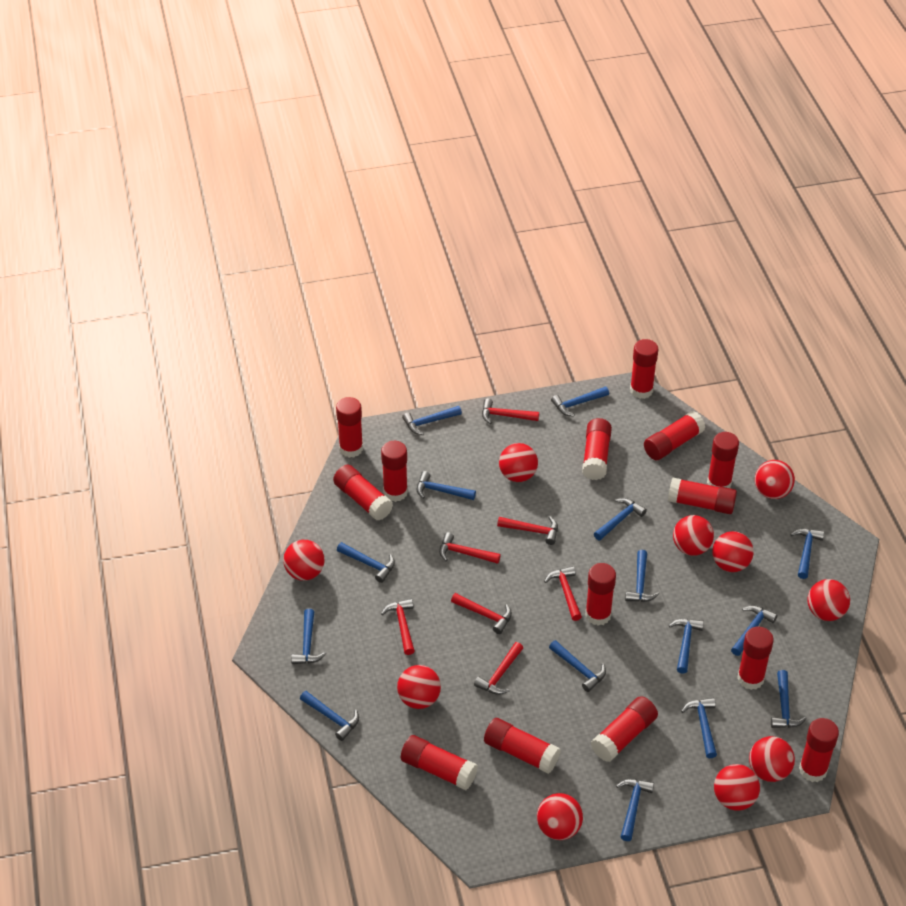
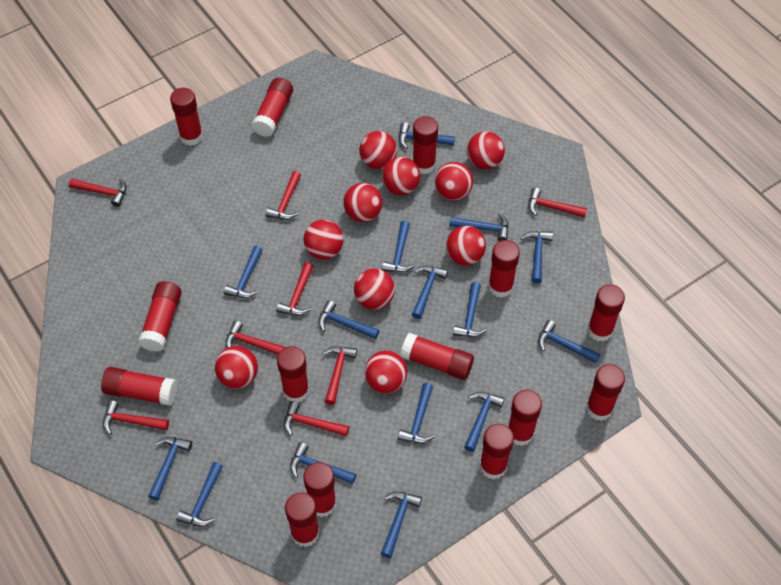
red hammer: 7 -> 8

